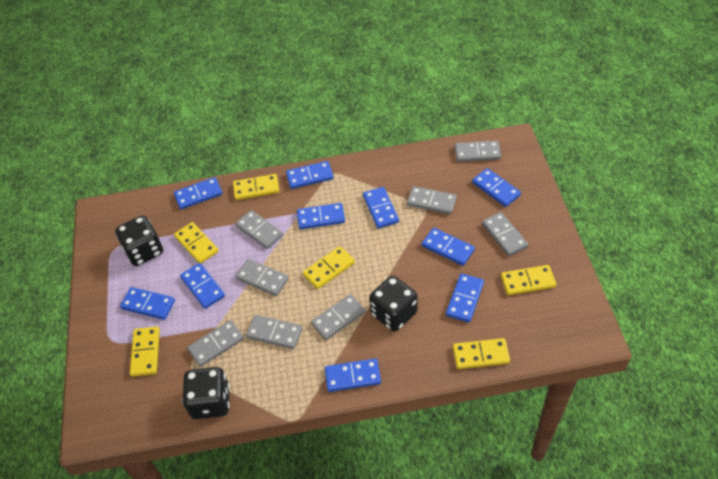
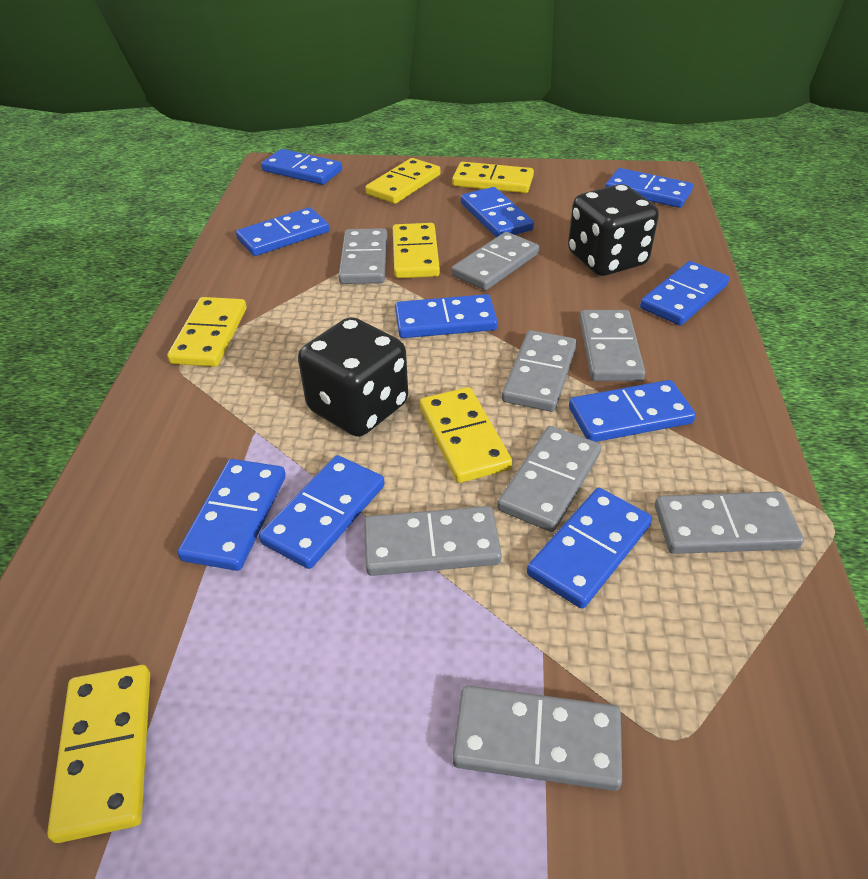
black dice: 3 -> 2

